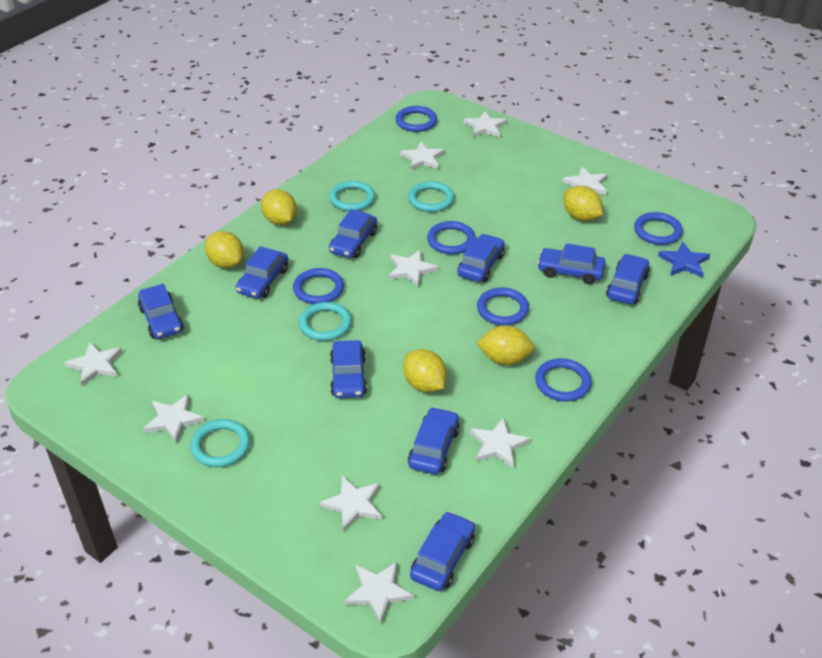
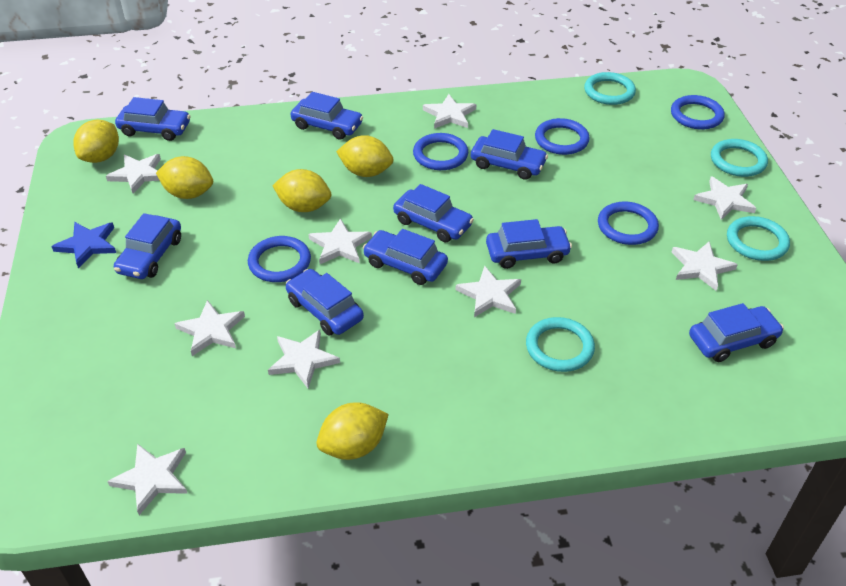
blue ring: 6 -> 5

